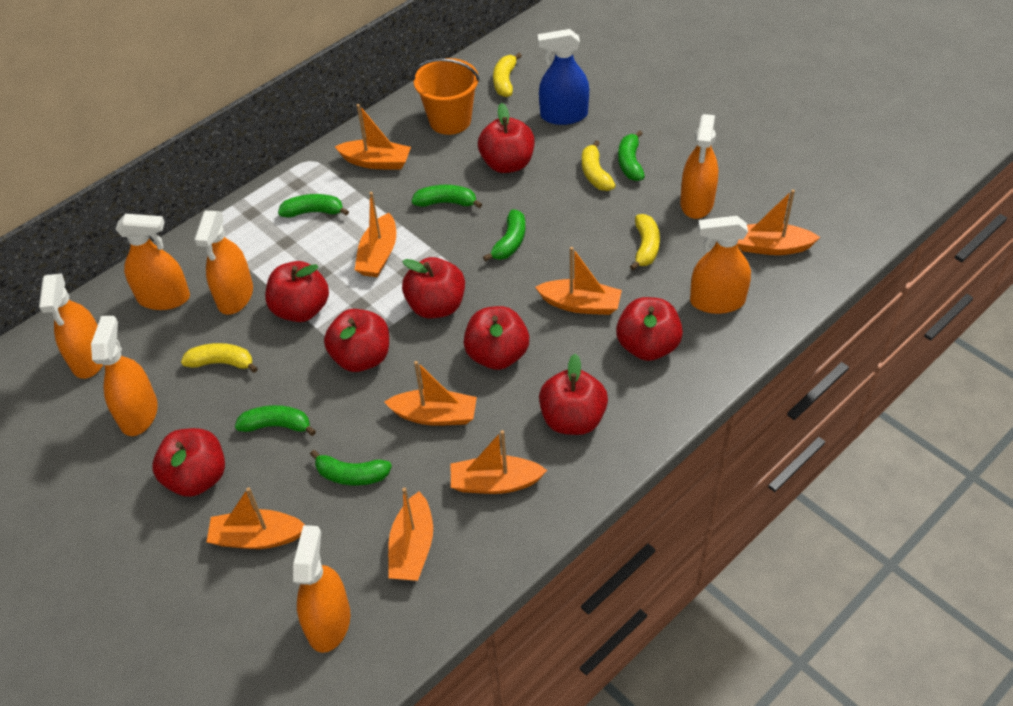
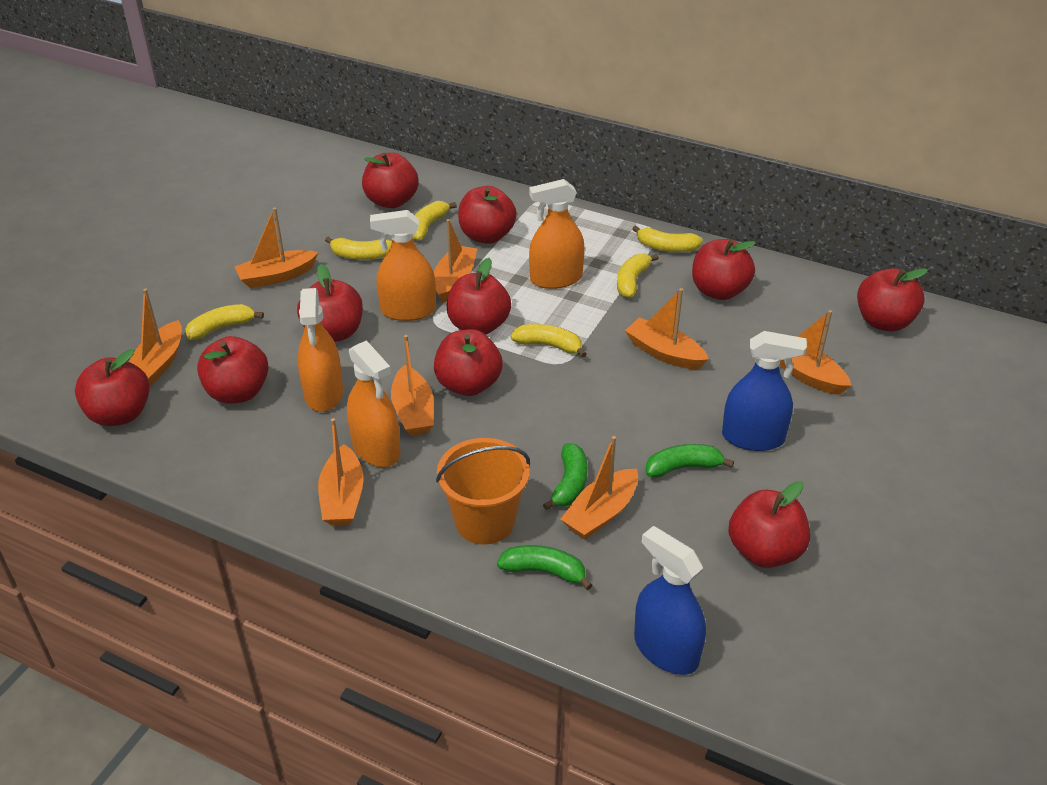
blue spray bottle: 1 -> 2
green banana: 6 -> 3
orange spray bottle: 7 -> 4
red apple: 8 -> 10
yellow banana: 4 -> 6

